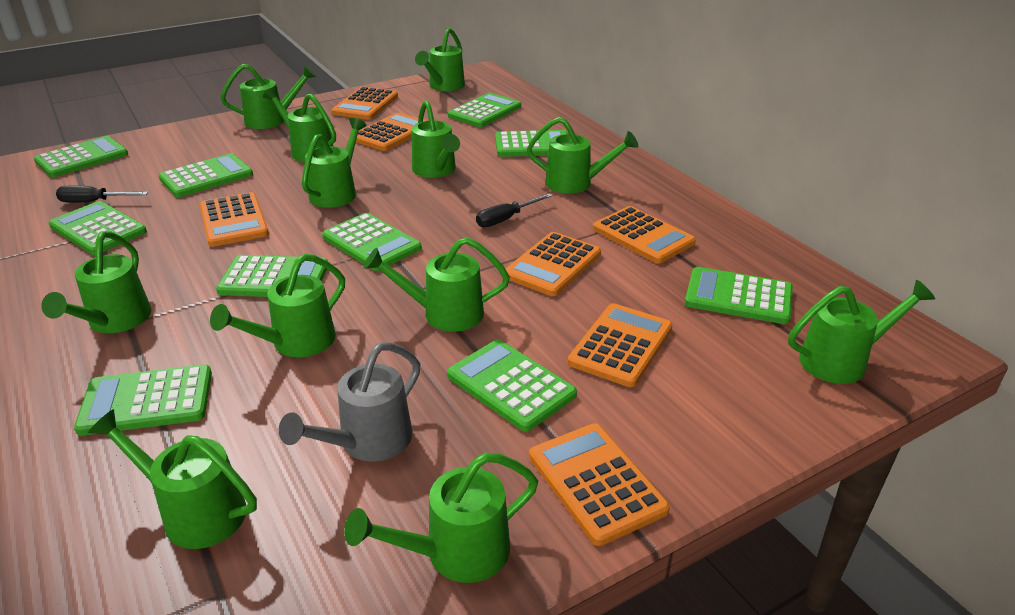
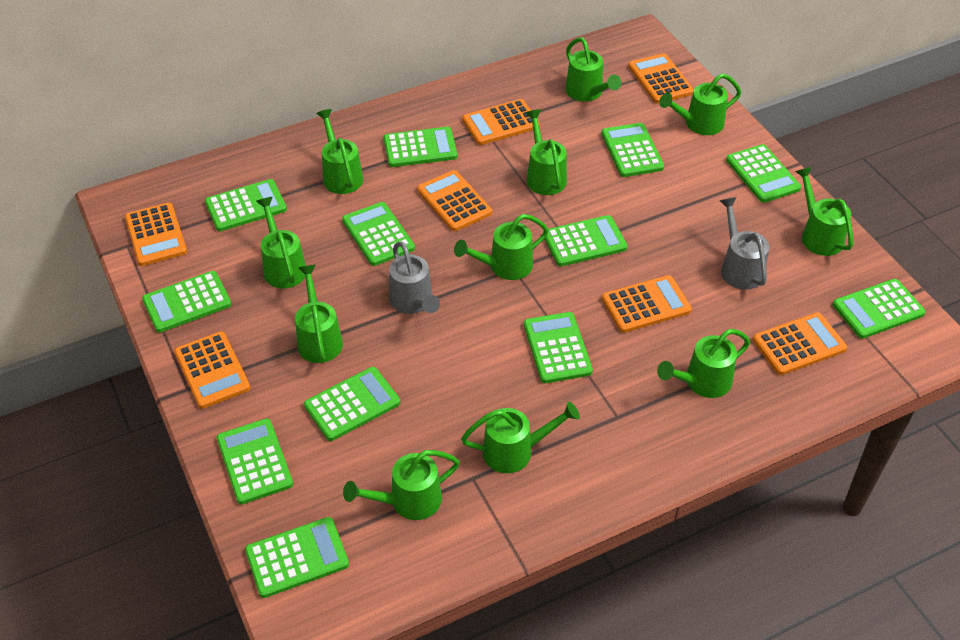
black screwdriver: 2 -> 0
green calculator: 10 -> 12
green watering can: 12 -> 11
grey watering can: 1 -> 2

